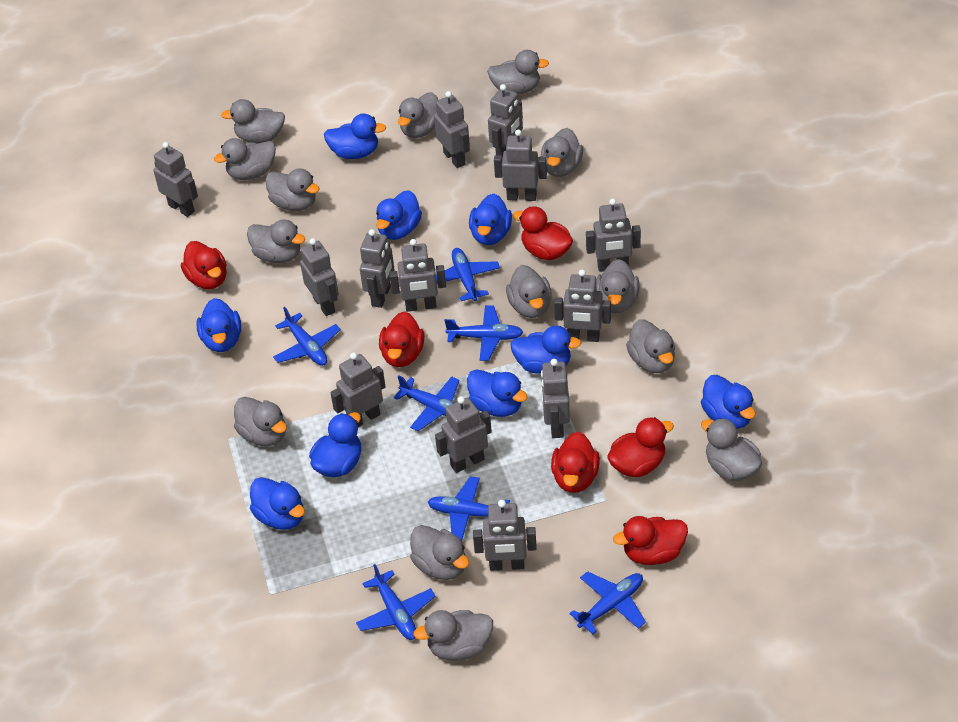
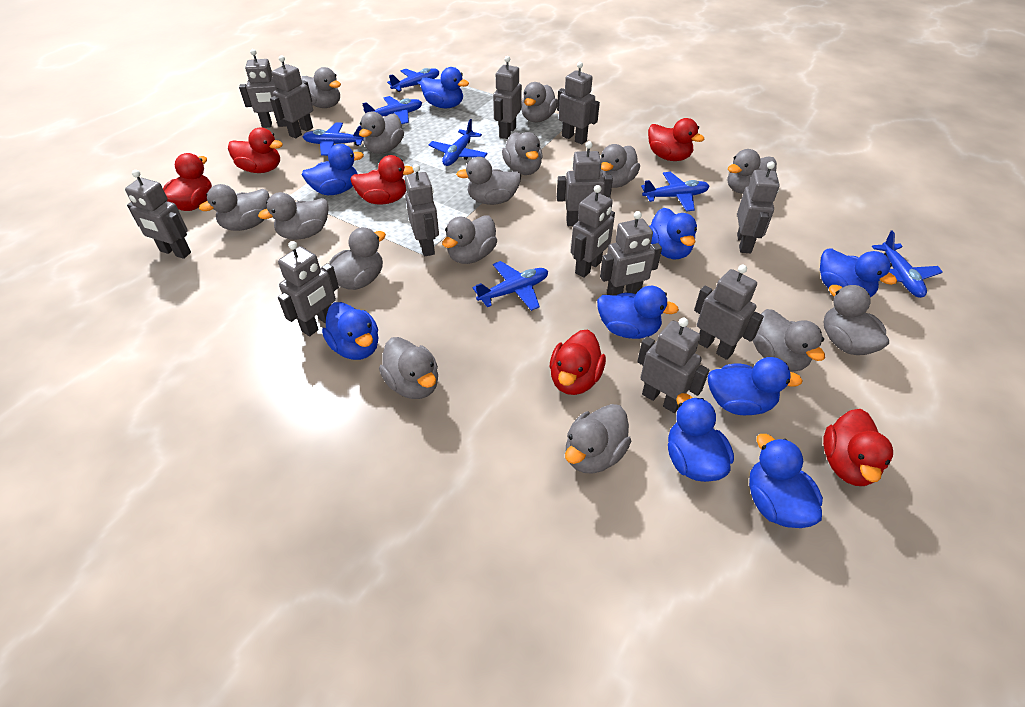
grey duck: 14 -> 15

